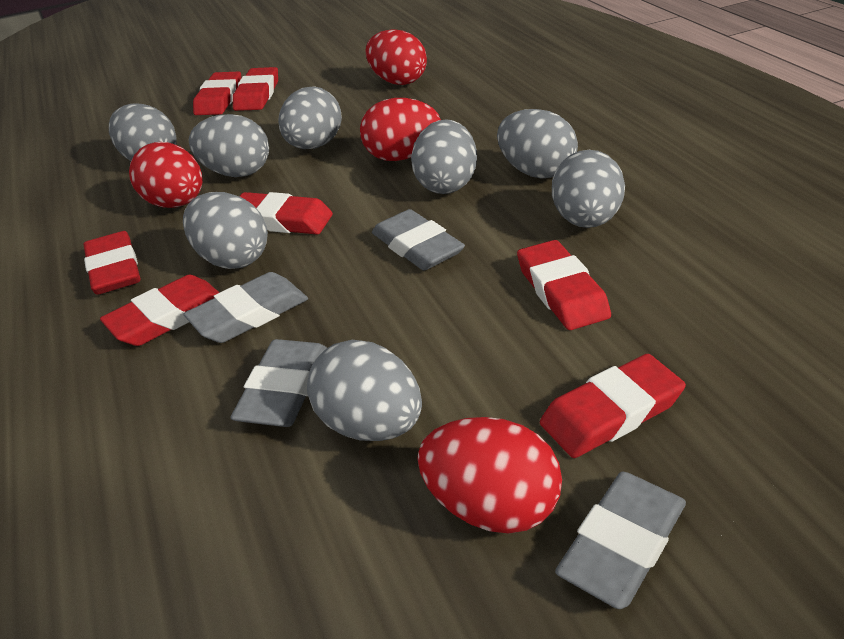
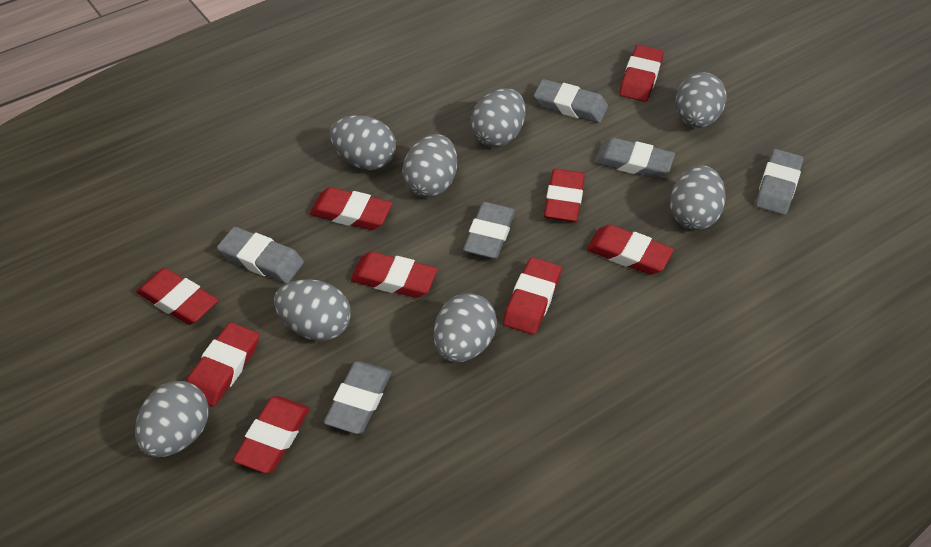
grey eraser: 4 -> 6
red egg: 4 -> 0
red eraser: 7 -> 9

